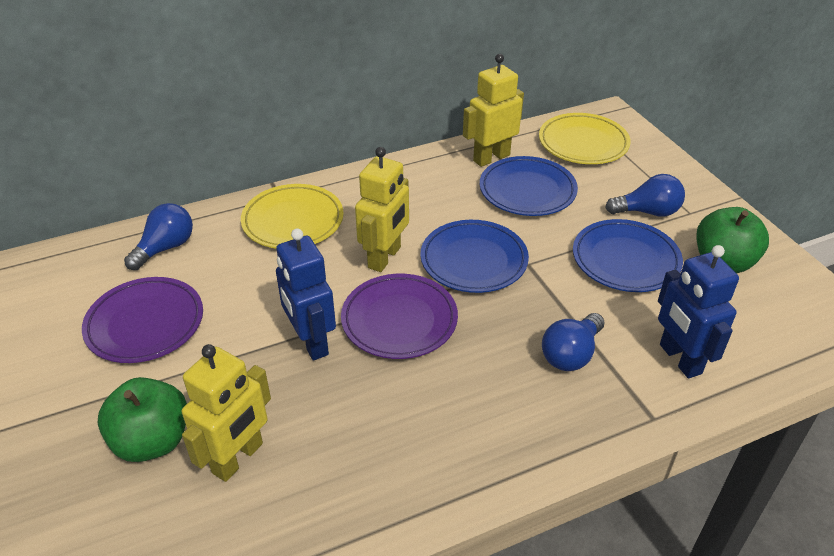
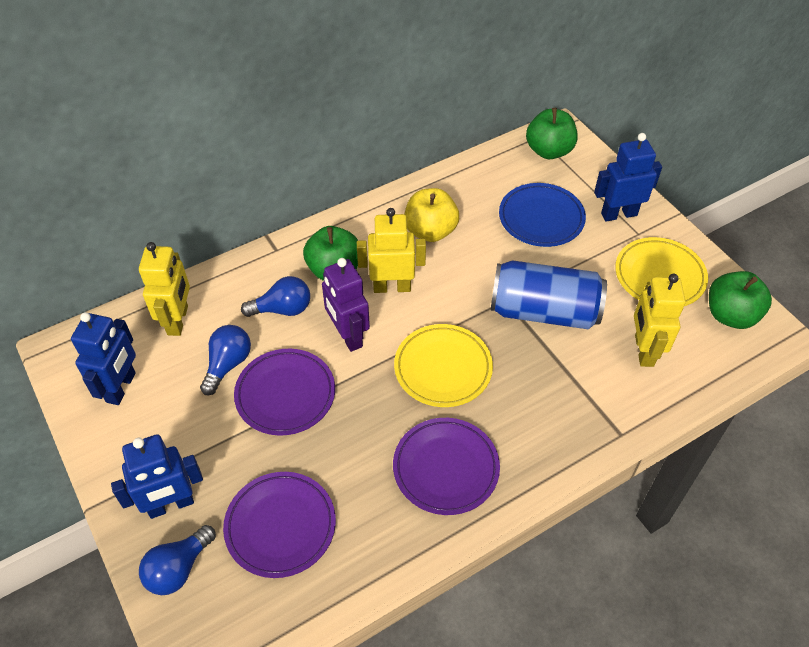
blue can: 0 -> 1
blue plate: 3 -> 1
blue robot: 2 -> 3
green apple: 2 -> 3
purple plate: 2 -> 3
purple robot: 0 -> 1
yellow apple: 0 -> 1

